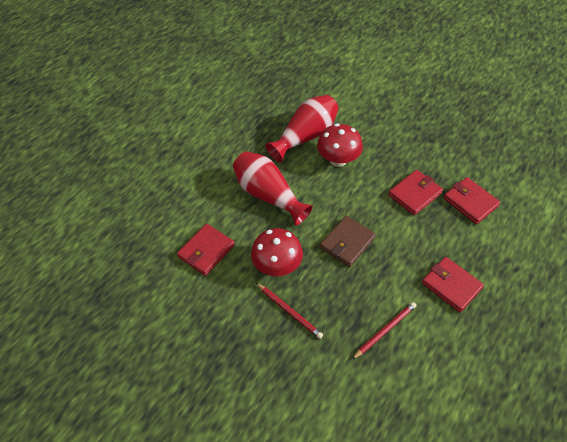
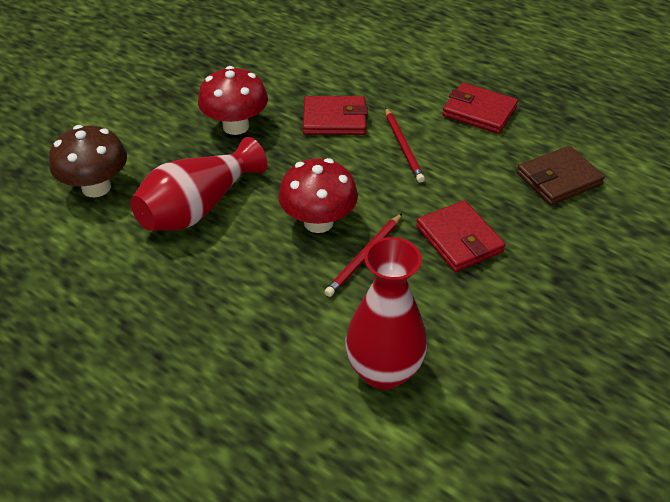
brown mushroom: 0 -> 1
red wallet: 4 -> 3

